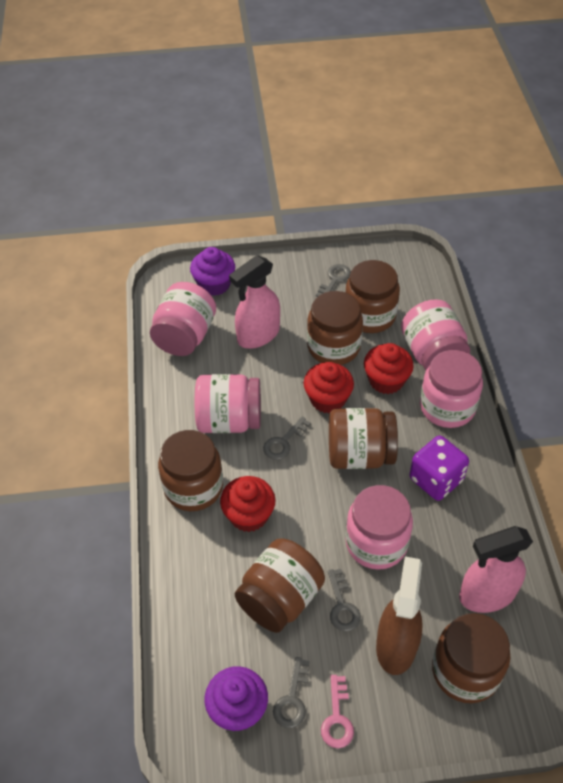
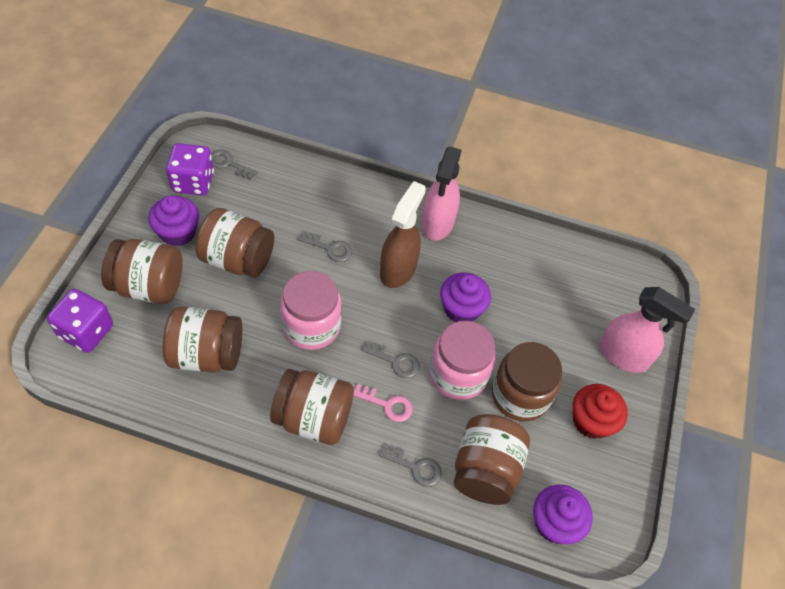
pink jar: 5 -> 2
purple cupcake: 2 -> 3
purple dice: 1 -> 2
red cupcake: 3 -> 1

